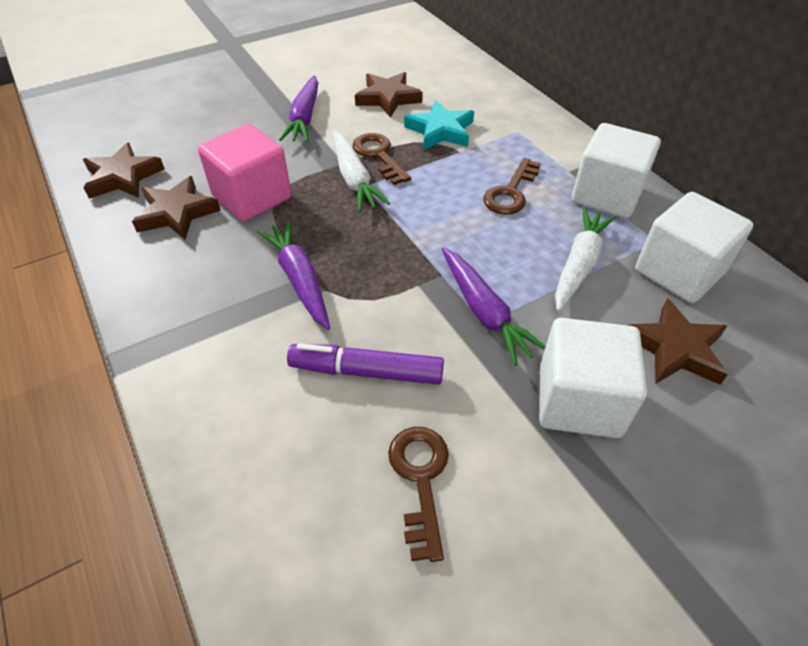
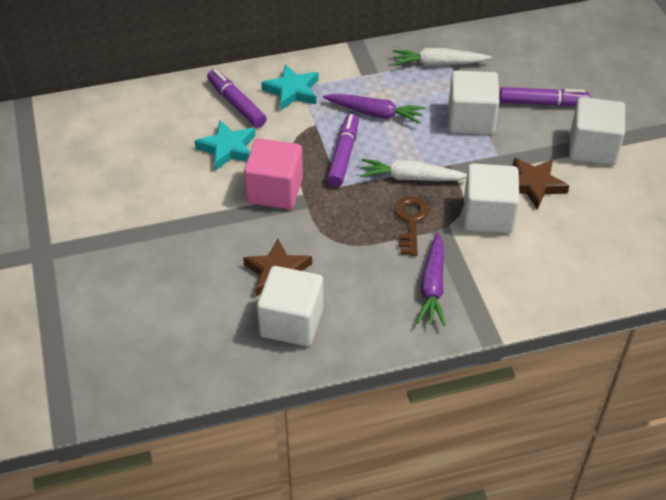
brown key: 3 -> 1
brown star: 4 -> 2
purple carrot: 3 -> 2
purple marker: 1 -> 3
turquoise star: 1 -> 2
white cube: 3 -> 4

